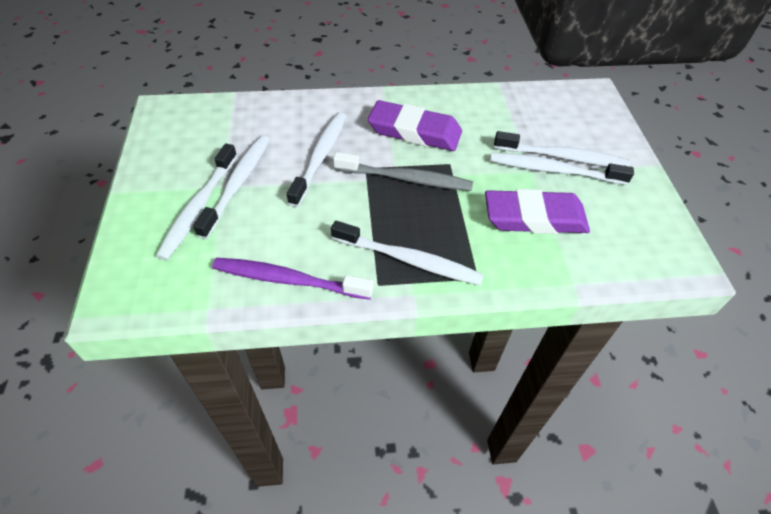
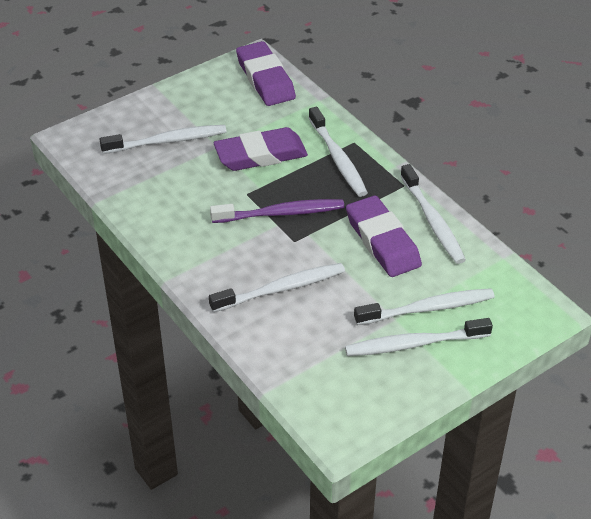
grey toothbrush: 1 -> 0
purple eraser: 2 -> 3

